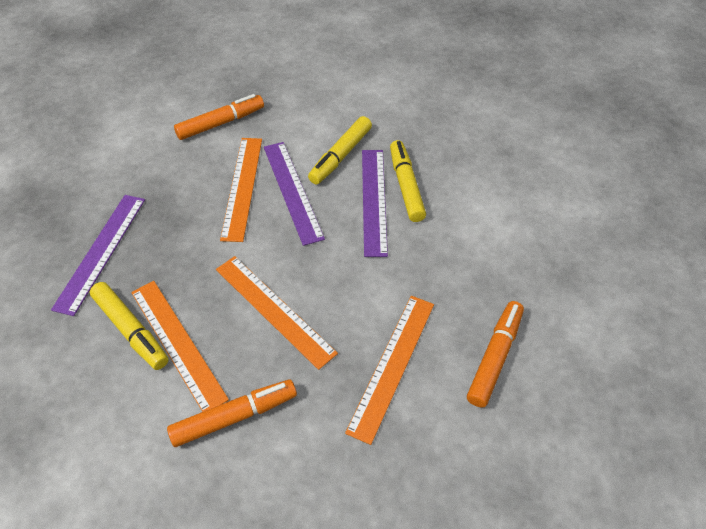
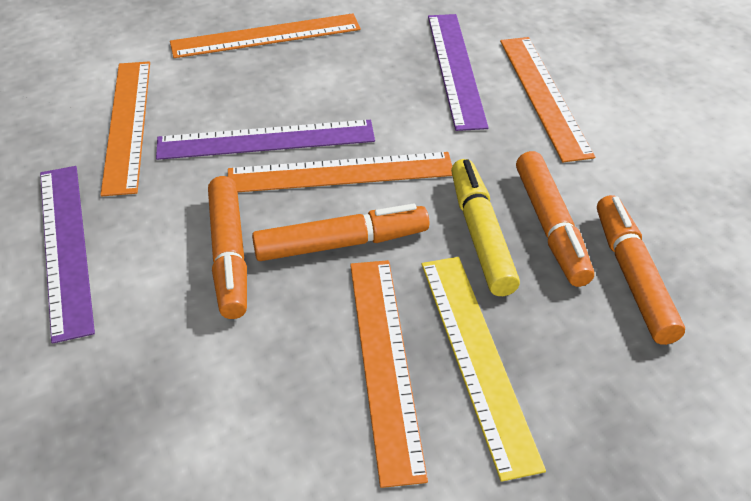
orange marker: 3 -> 4
orange ruler: 4 -> 5
yellow marker: 3 -> 1
yellow ruler: 0 -> 1

